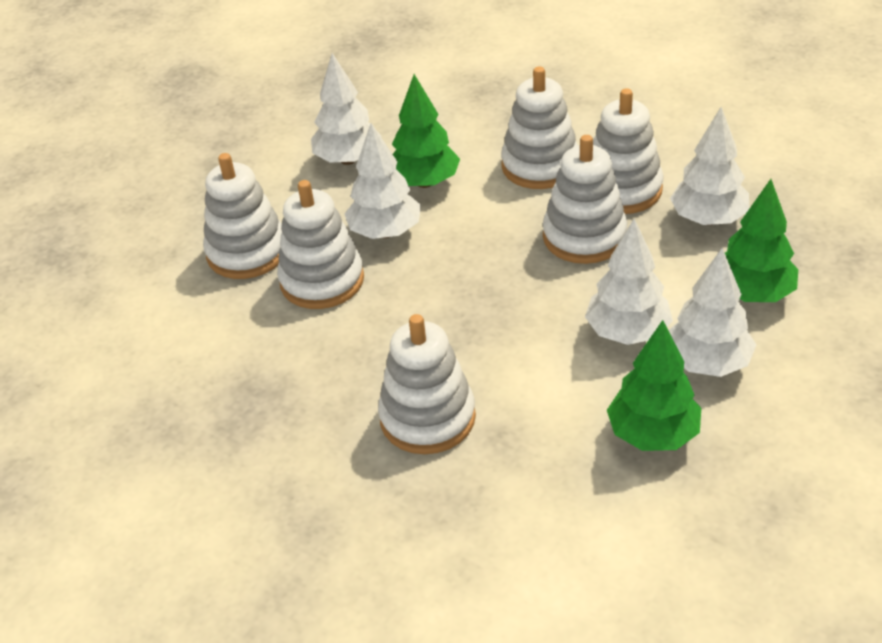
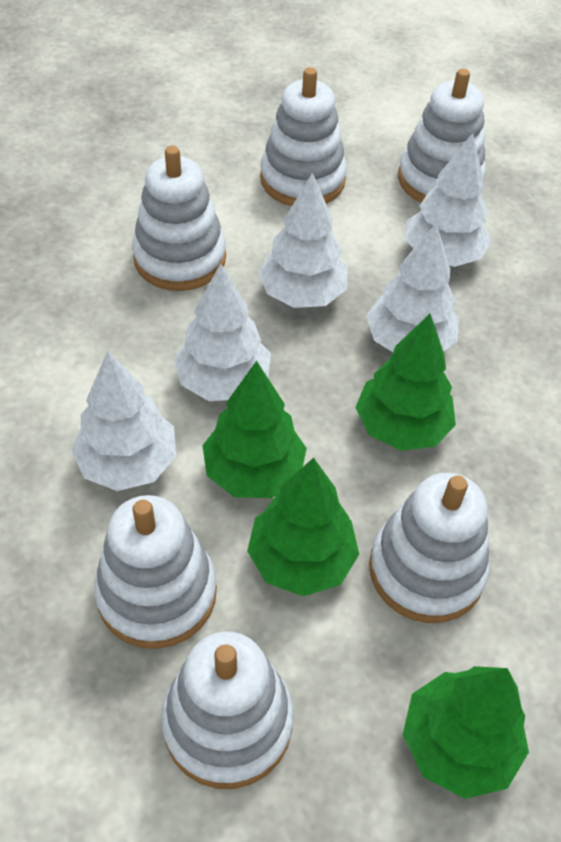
green tree: 3 -> 4

